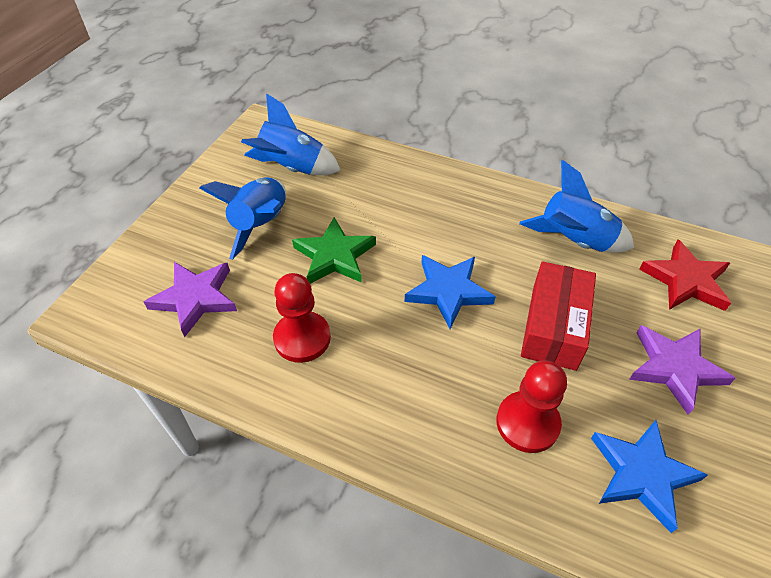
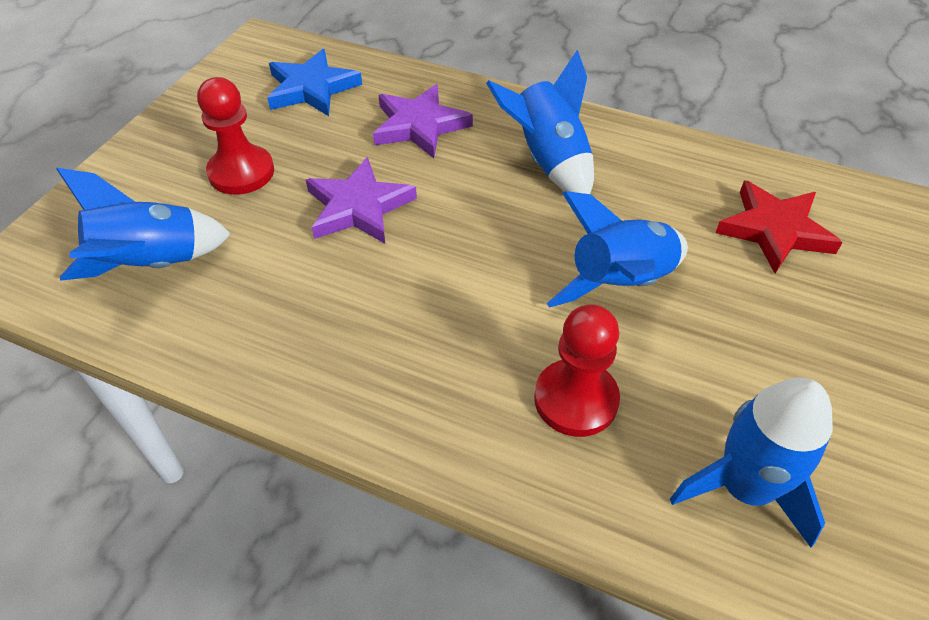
blue rocket: 3 -> 4
blue star: 2 -> 1
green star: 1 -> 0
red box: 1 -> 0

